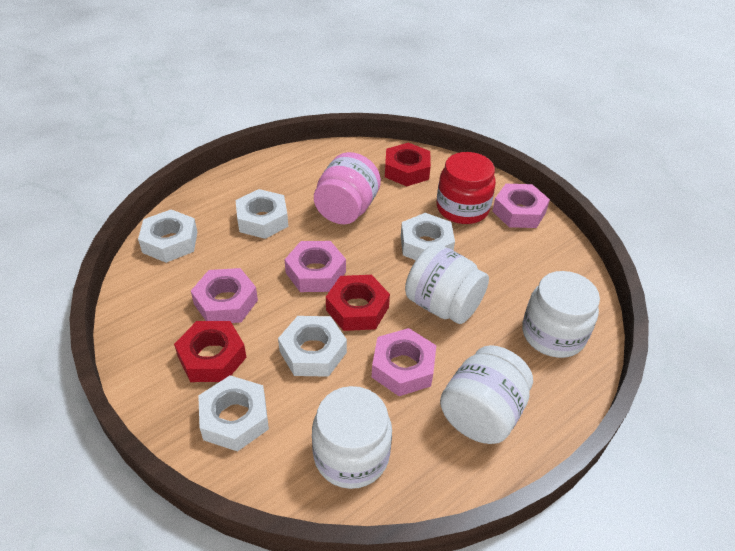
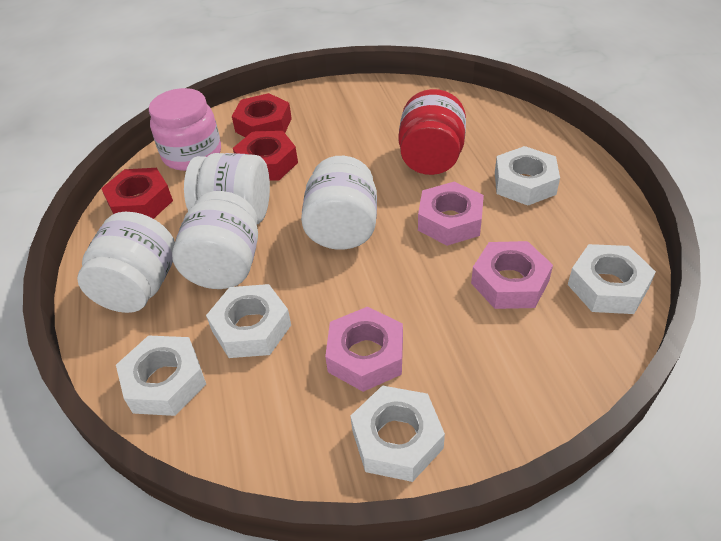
pink nut: 4 -> 3

